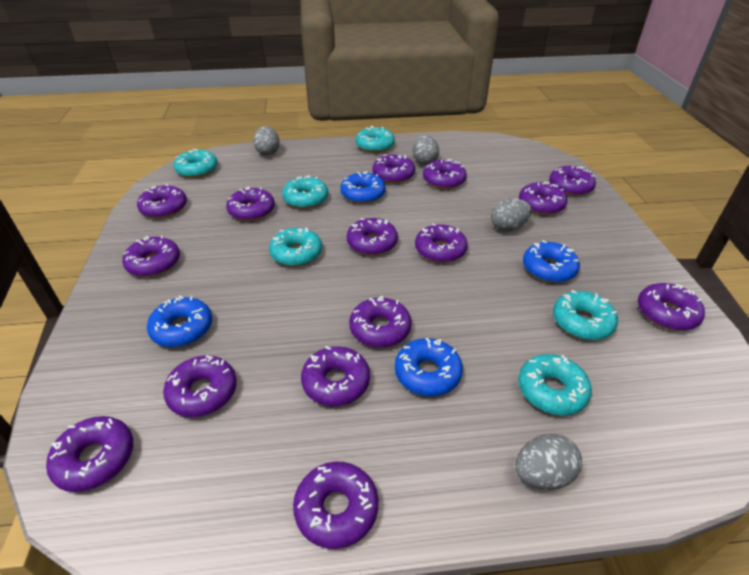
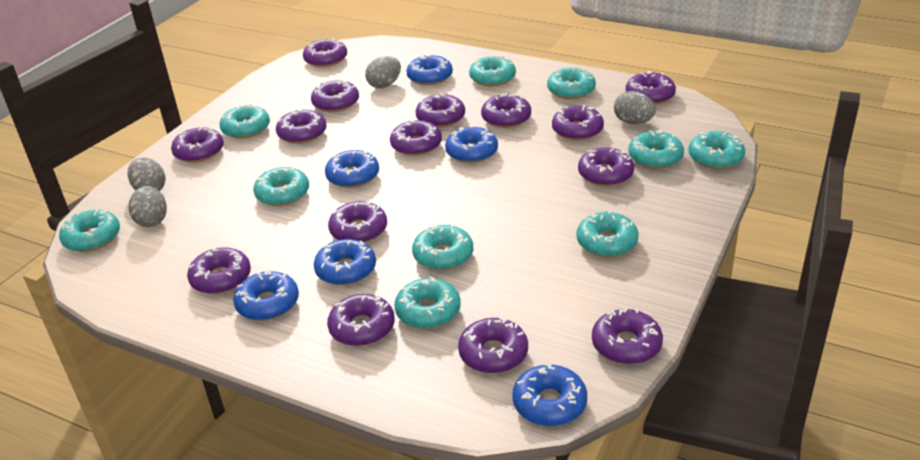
blue donut: 4 -> 6
turquoise donut: 6 -> 10

